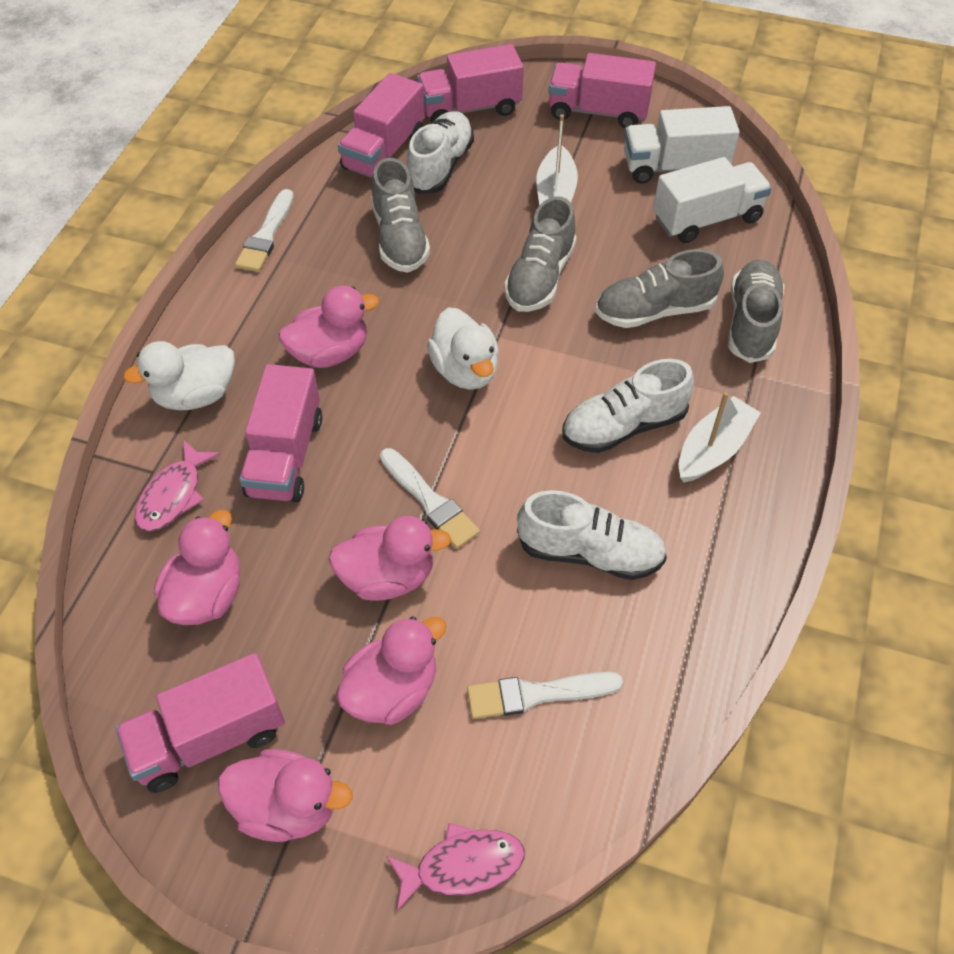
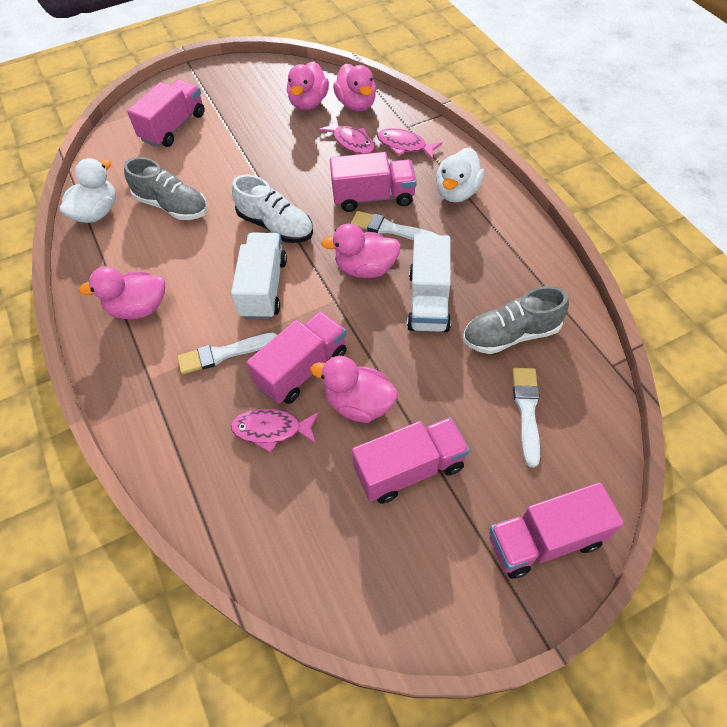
grey shoe: 4 -> 2
pink fish: 2 -> 3
white boat: 2 -> 0
white shoe: 3 -> 1

